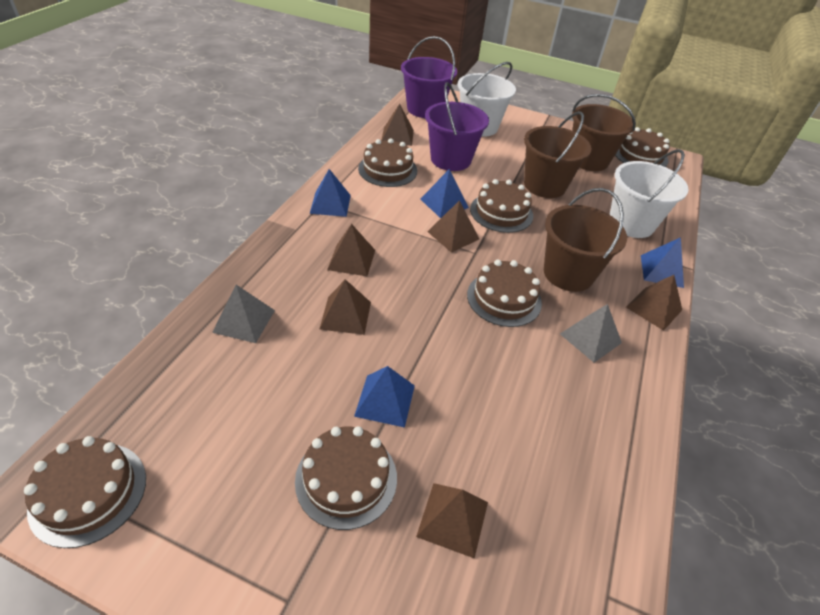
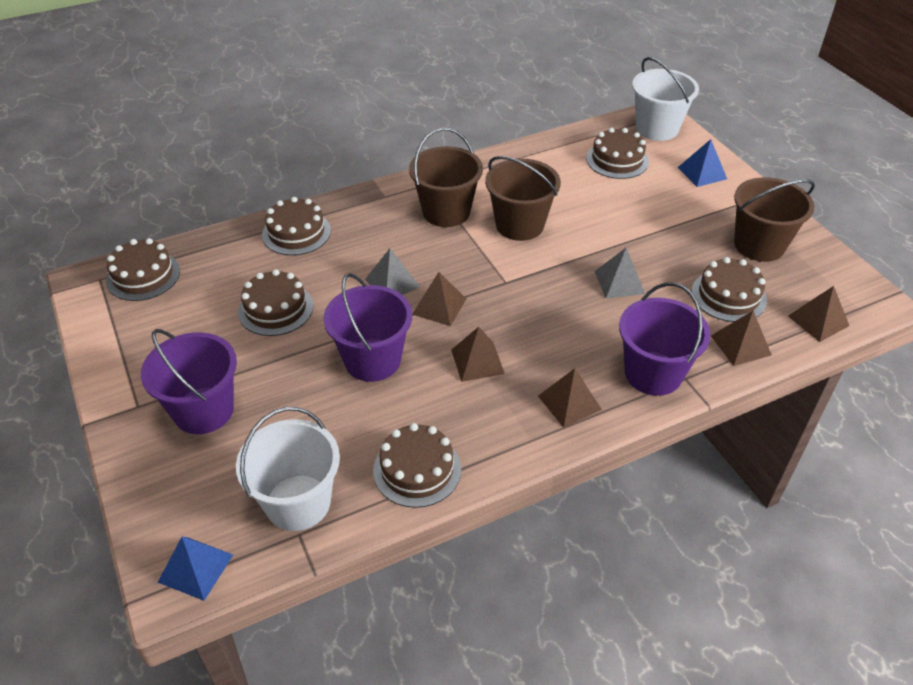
blue pyramid: 4 -> 2
brown pyramid: 6 -> 5
purple bucket: 2 -> 3

